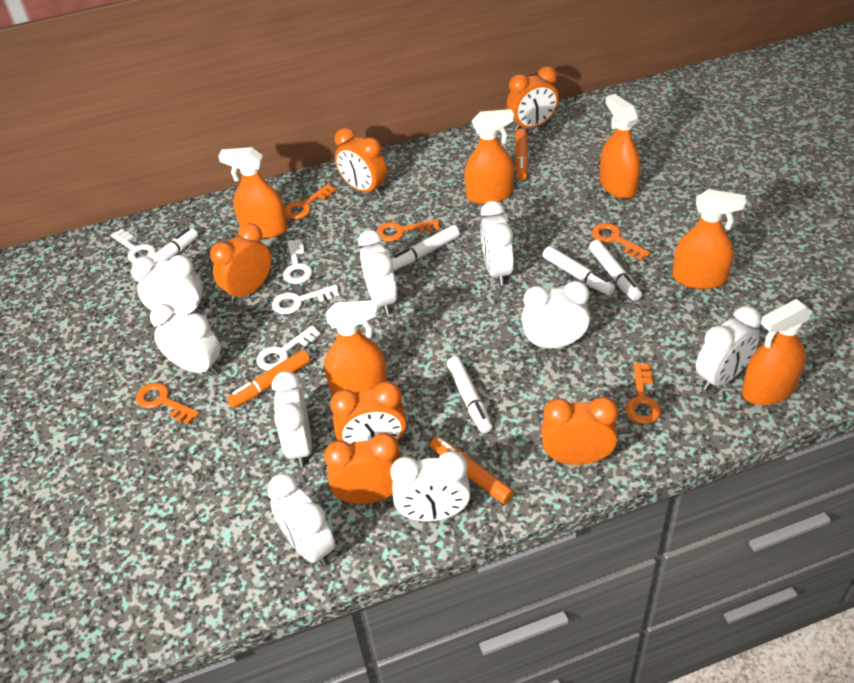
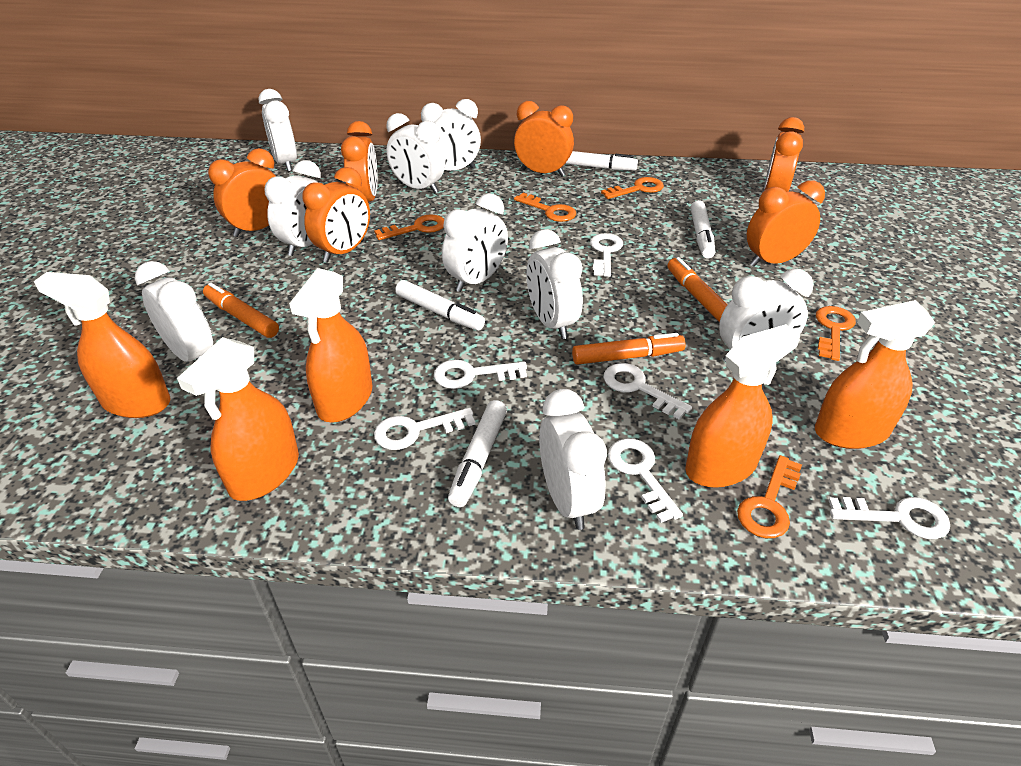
orange spray bottle: 6 -> 5
white key: 4 -> 6
white marker: 5 -> 4

